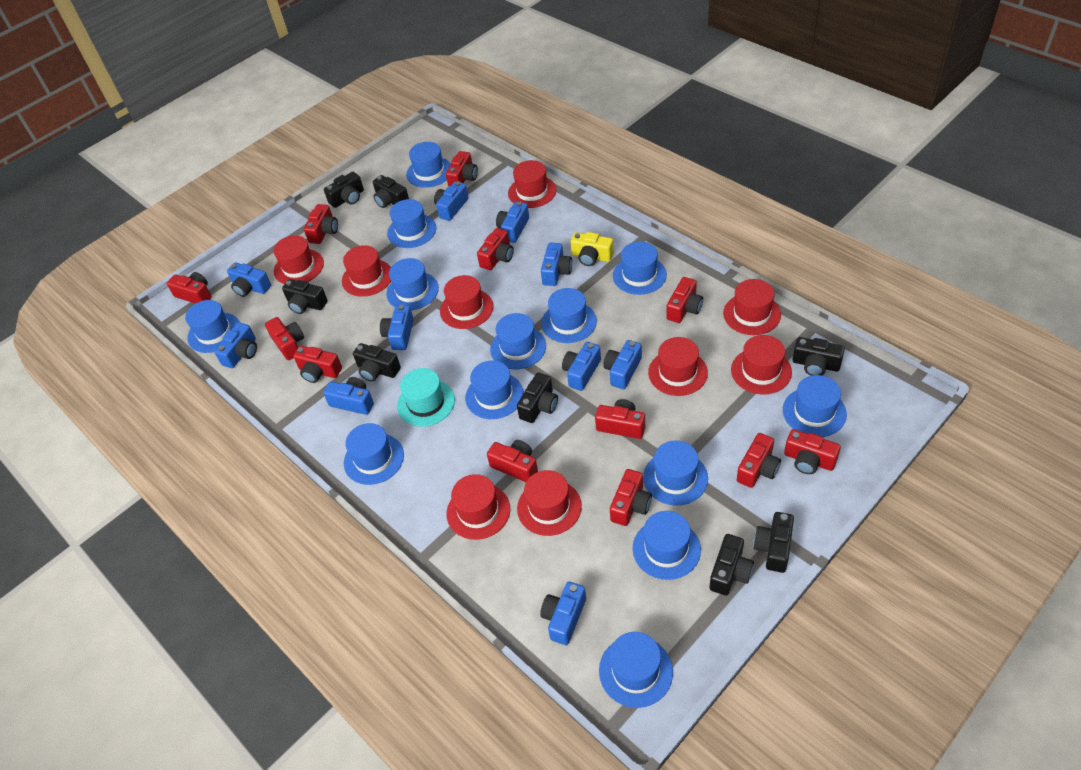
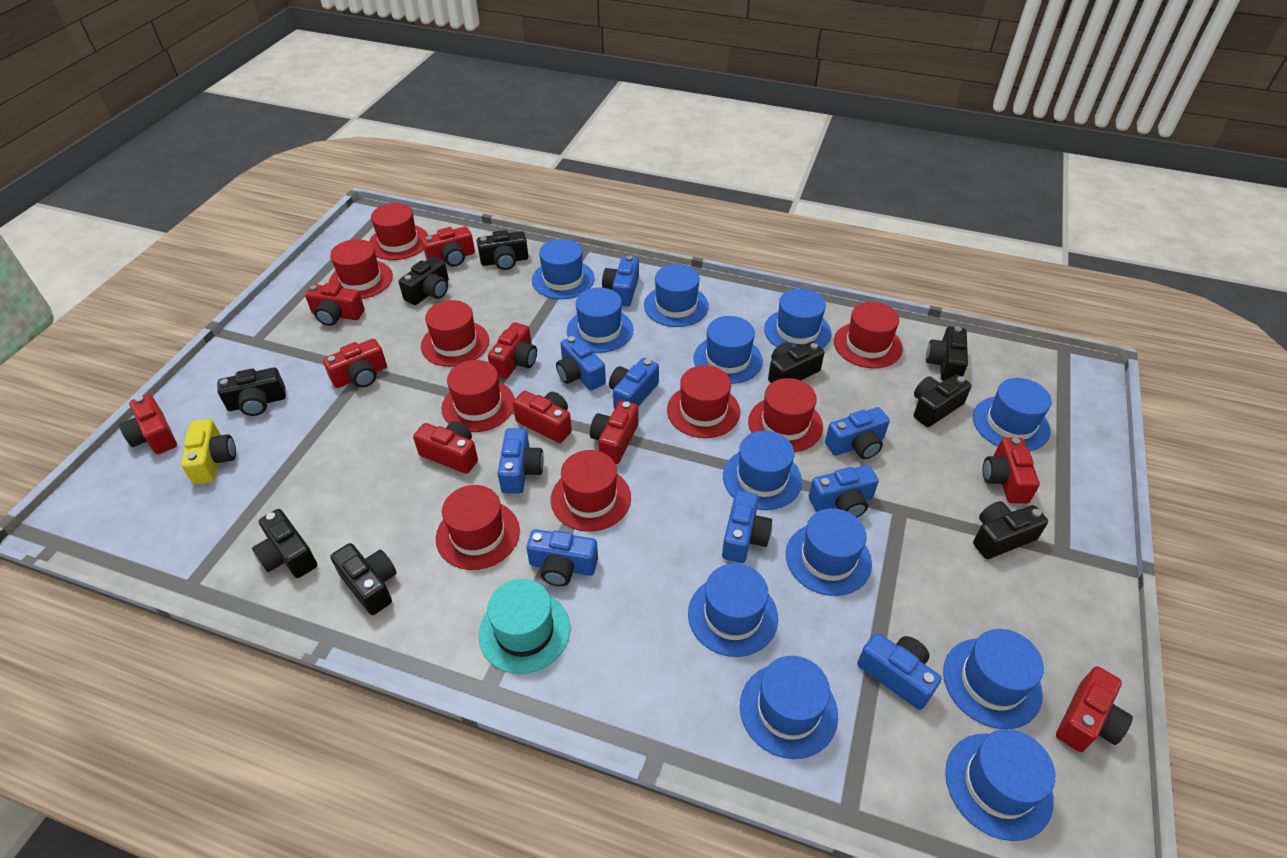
black camera: 8 -> 9
blue camera: 10 -> 9
blue hat: 13 -> 12
red camera: 12 -> 10

